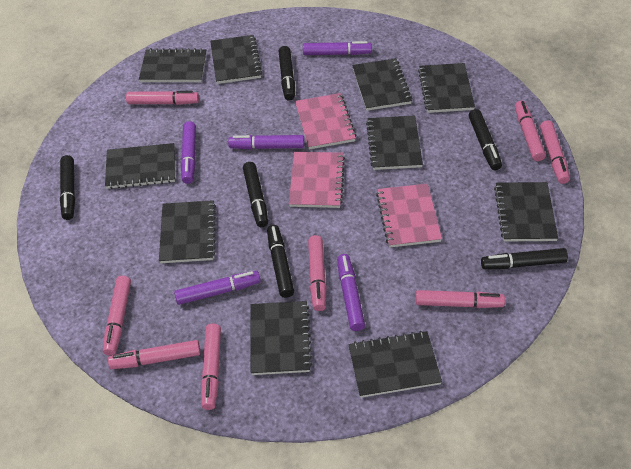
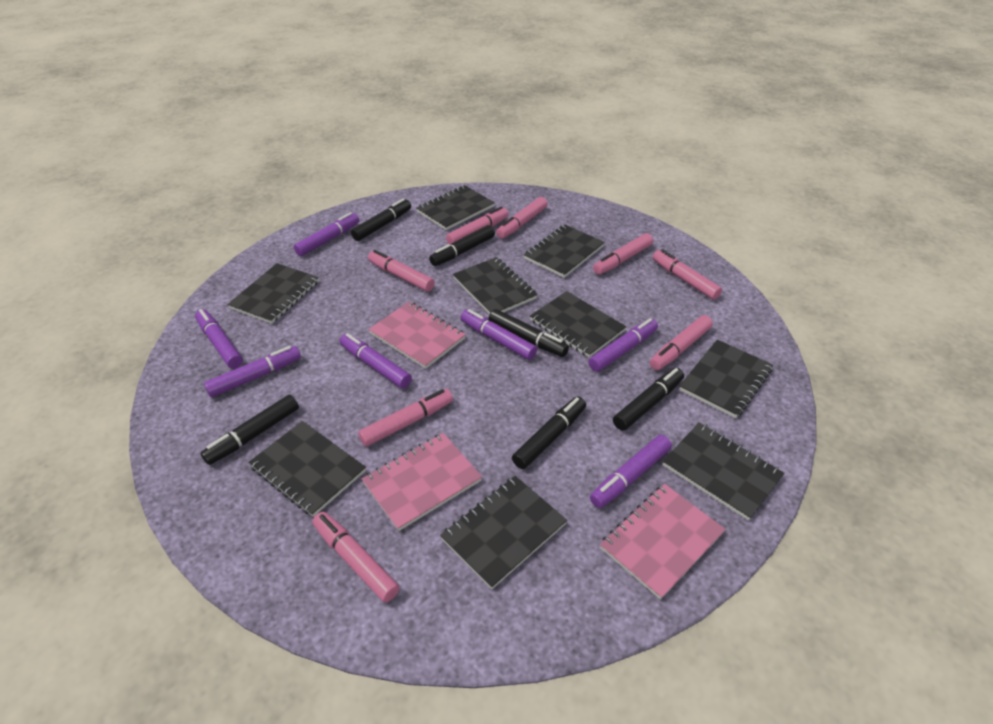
black notebook: 10 -> 9
purple marker: 5 -> 7

